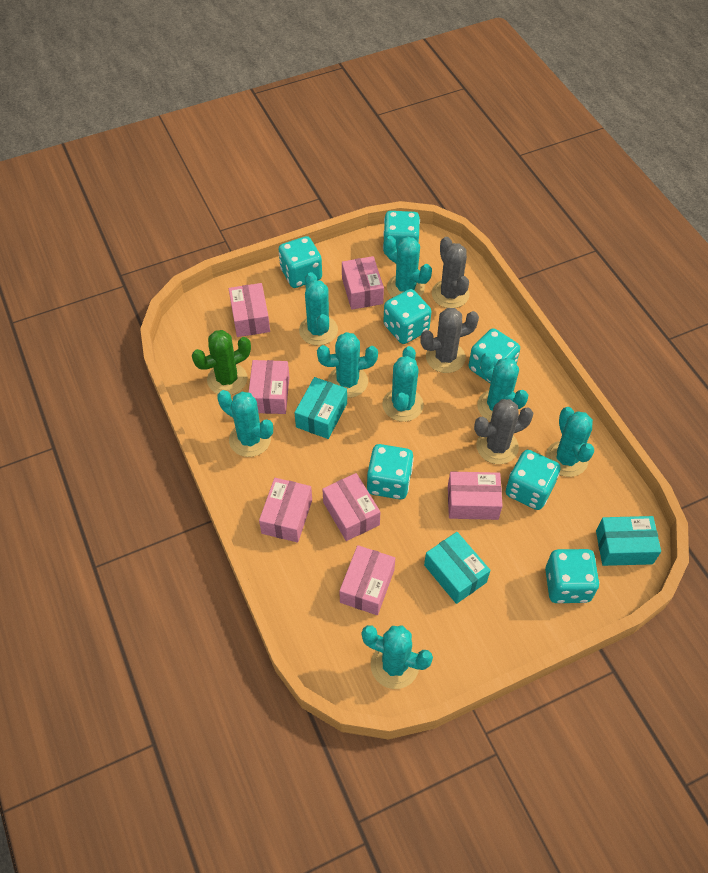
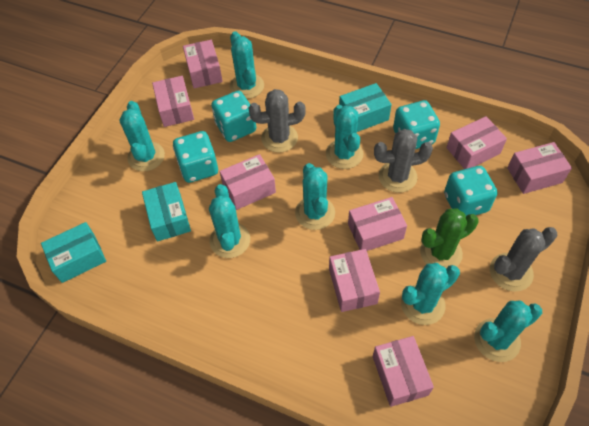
pink box: 7 -> 8
turquoise cactus: 8 -> 7
turquoise dice: 7 -> 4

